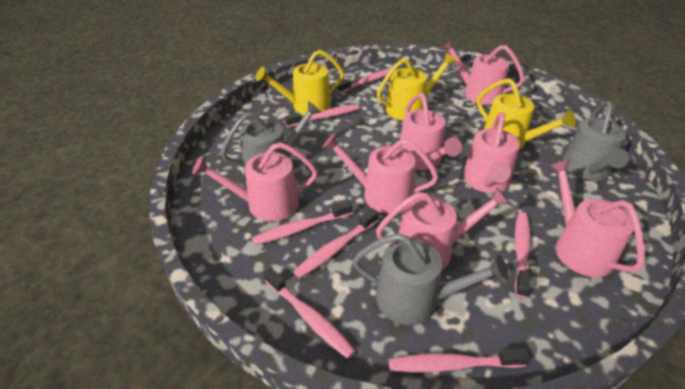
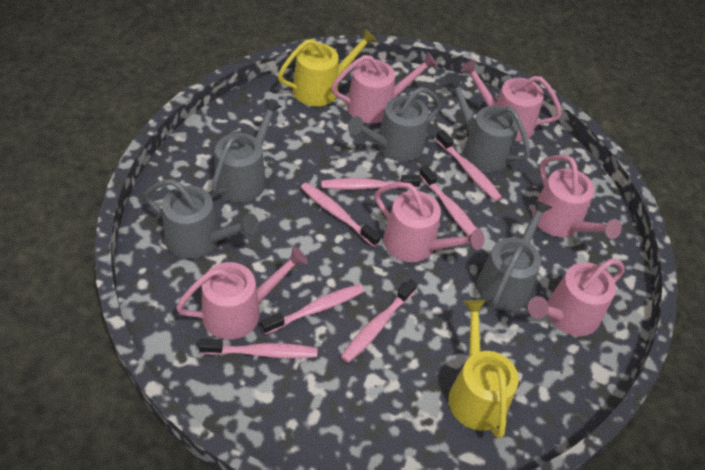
grey watering can: 3 -> 5
pink watering can: 7 -> 6
yellow watering can: 3 -> 2

